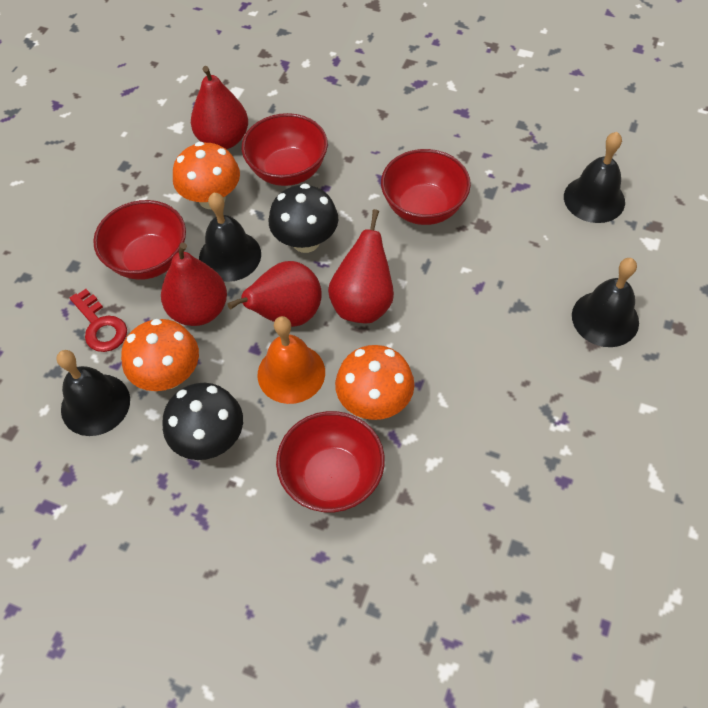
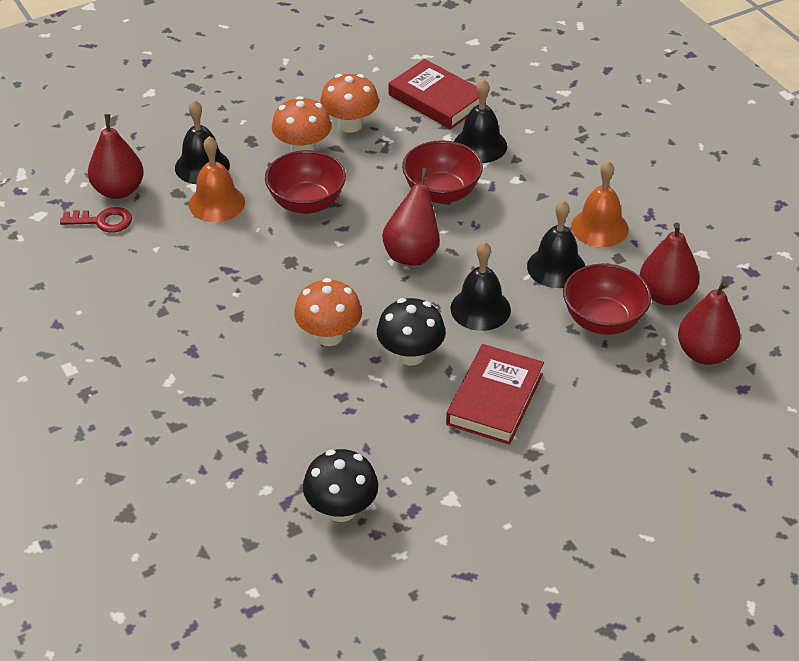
orange bell: 1 -> 2
red book: 0 -> 2
red bowl: 4 -> 3

